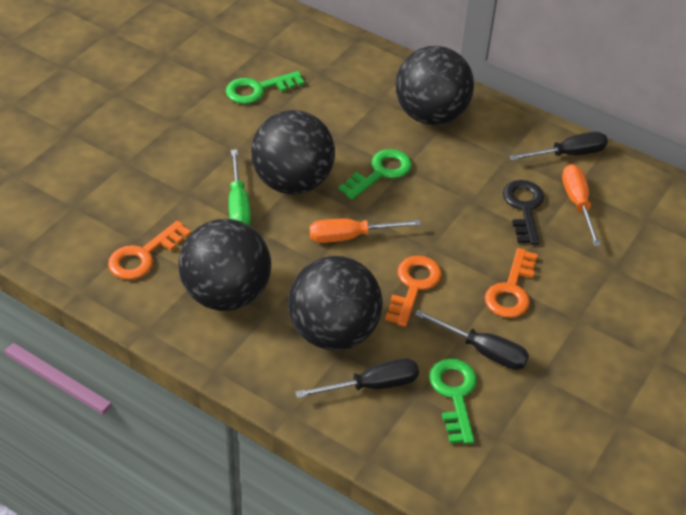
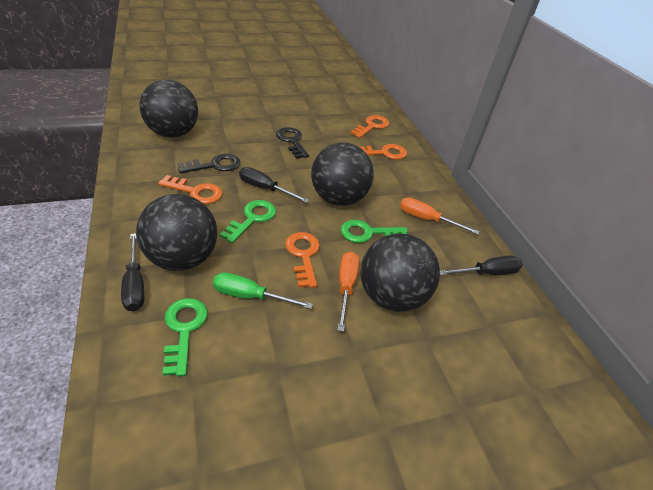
black key: 1 -> 2
orange key: 3 -> 4

